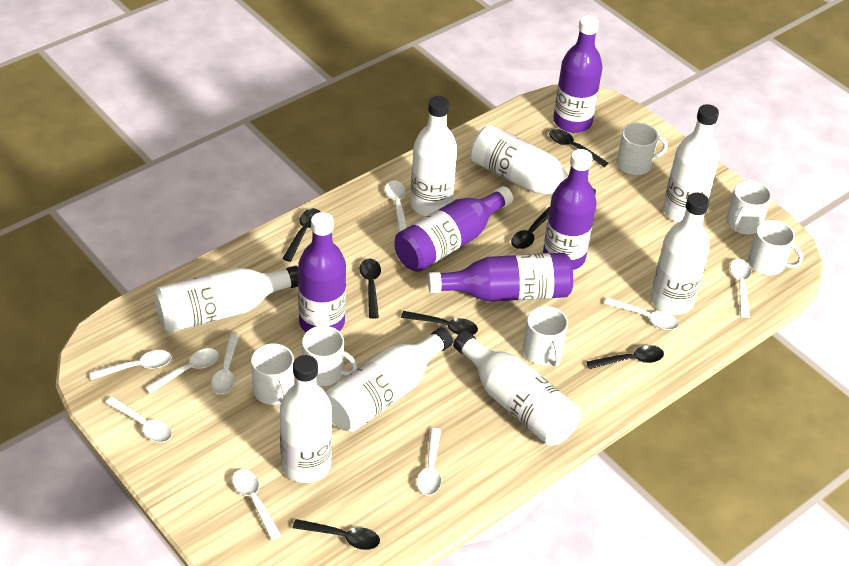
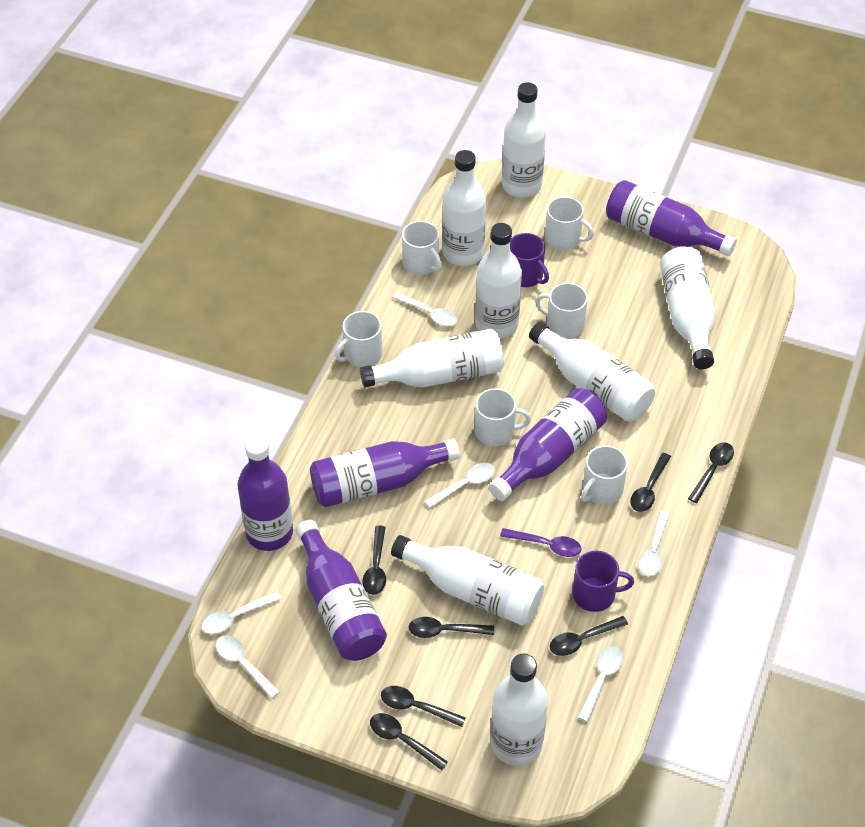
purple mug: 0 -> 2
purple spoon: 0 -> 1
white spoon: 9 -> 6

